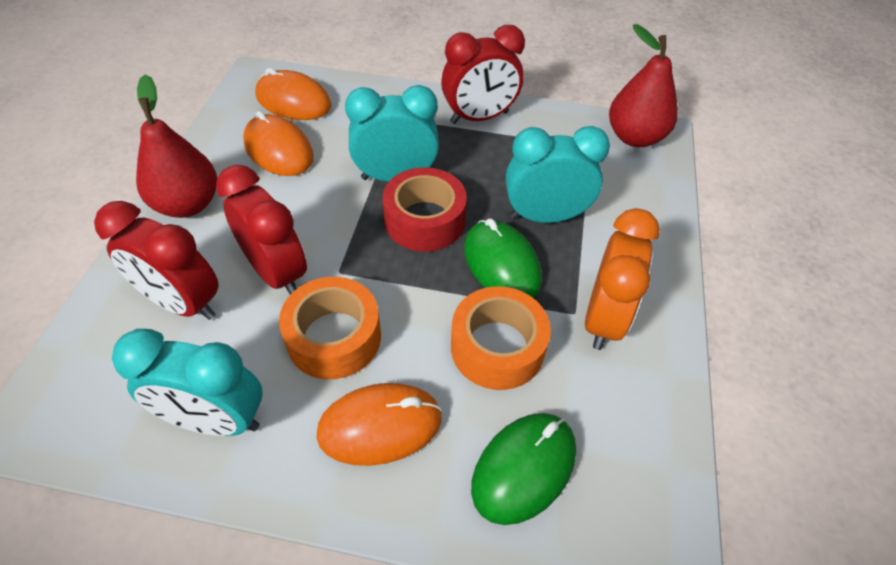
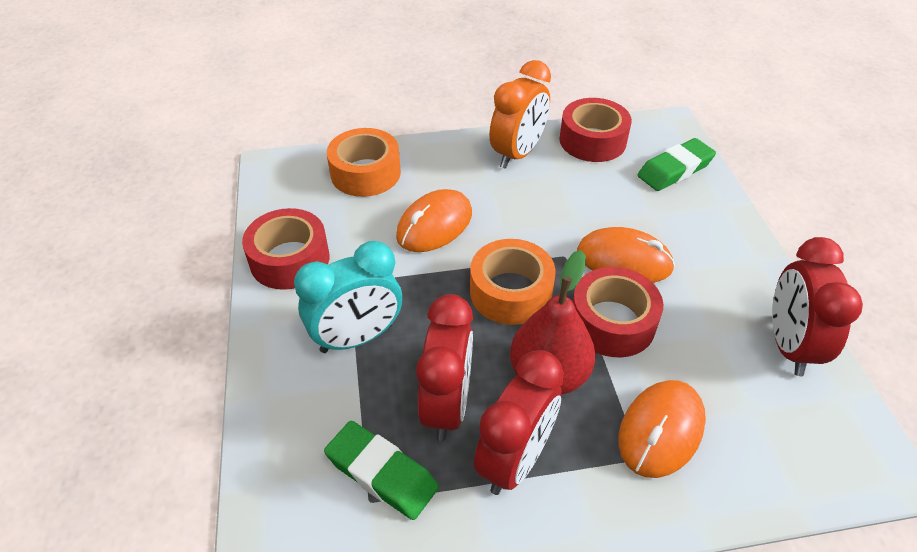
green eraser: 0 -> 2
green mouse: 2 -> 0
red pear: 2 -> 1
red tape: 1 -> 3
turquoise clock: 3 -> 1

